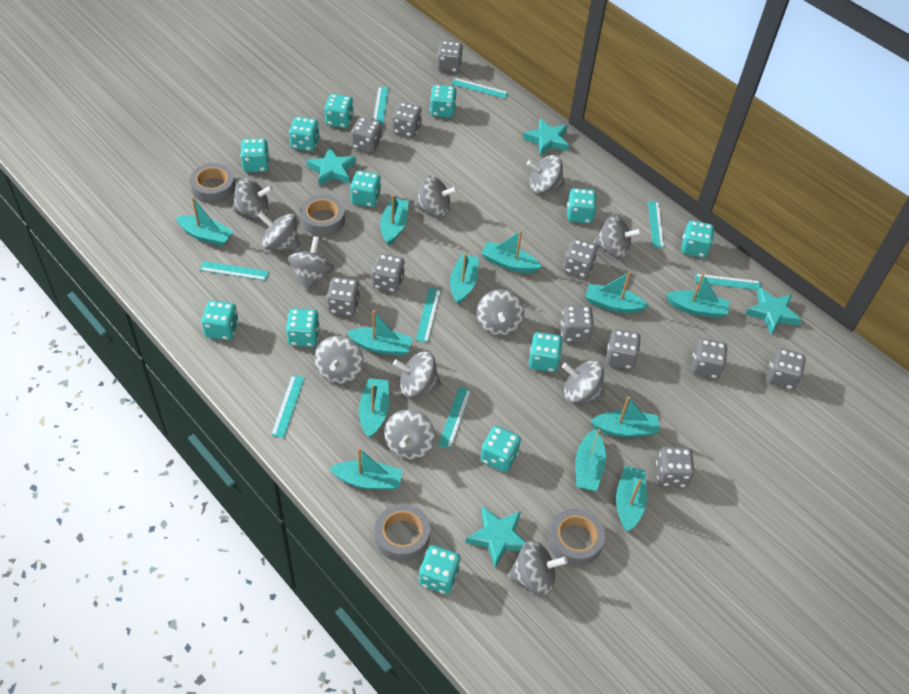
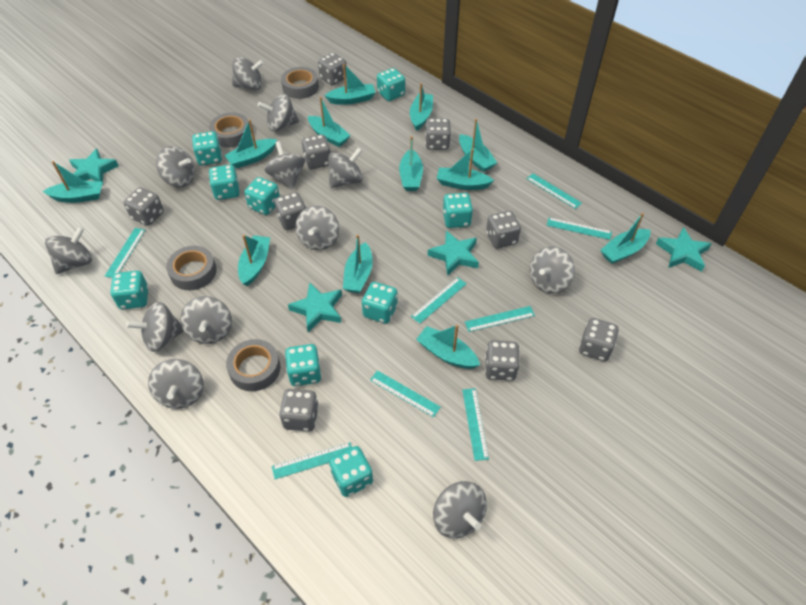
grey dice: 11 -> 9
turquoise dice: 12 -> 9

